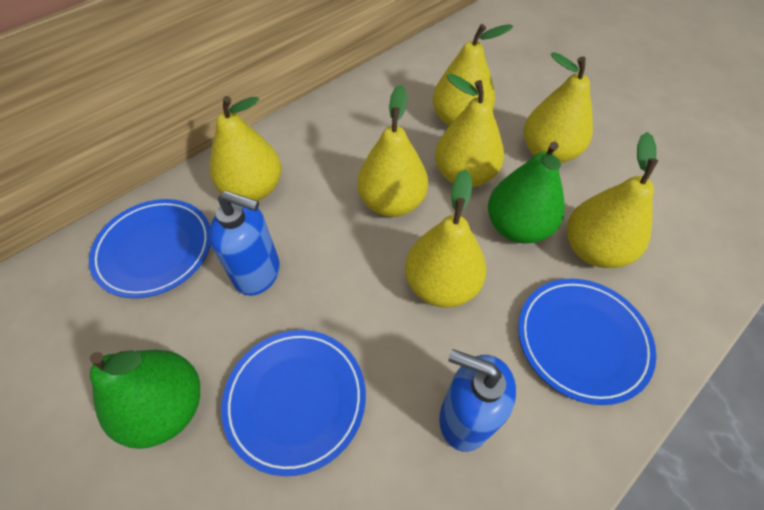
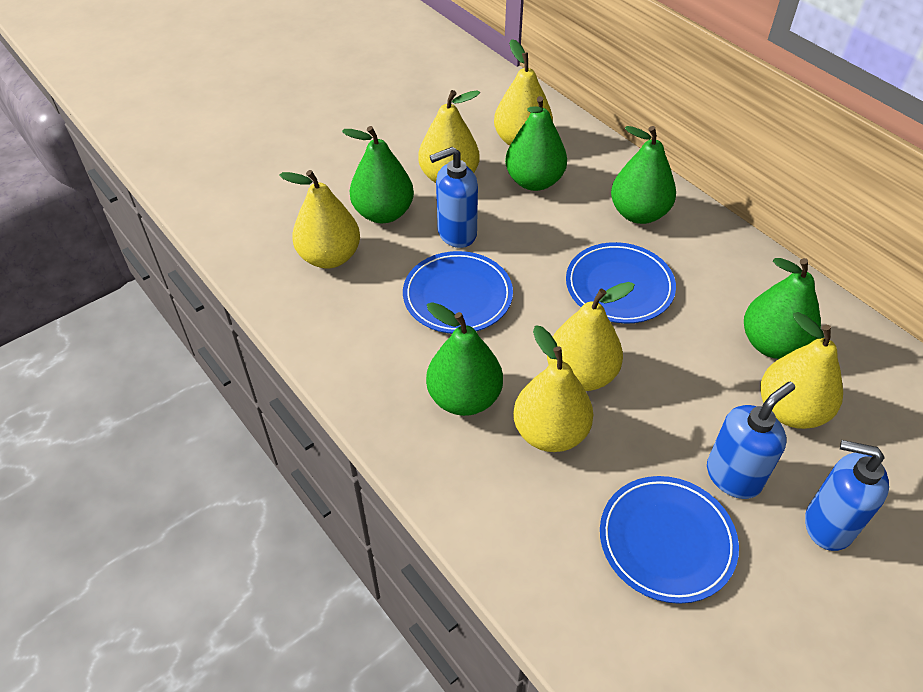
blue soap dispenser: 2 -> 3
green pear: 2 -> 5
yellow pear: 7 -> 6

